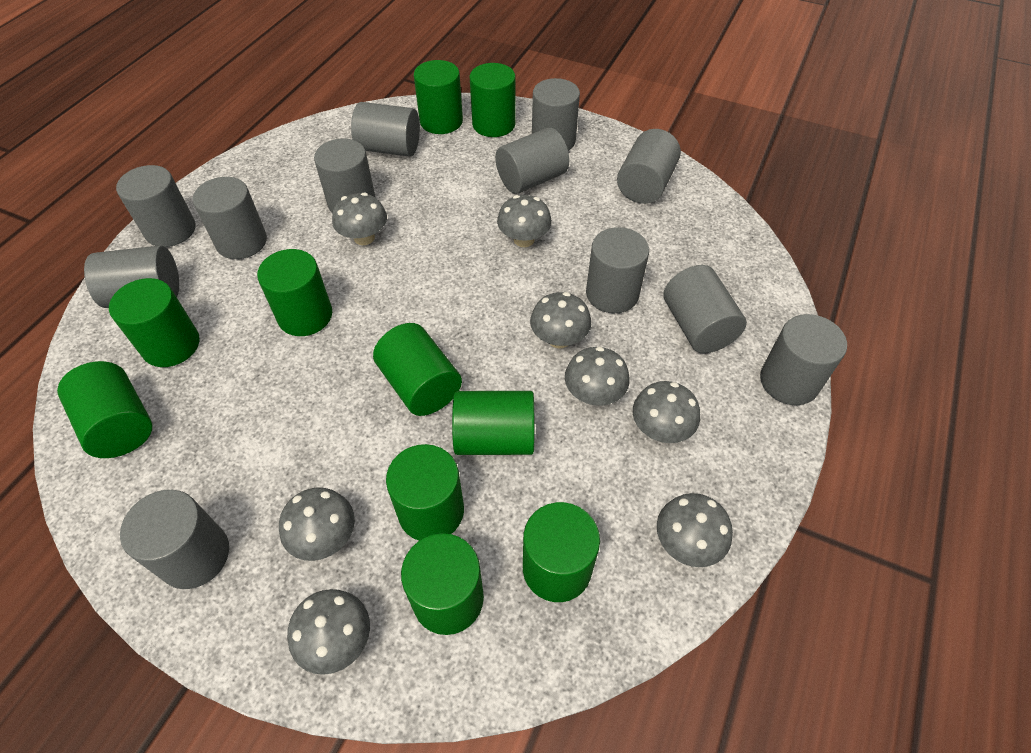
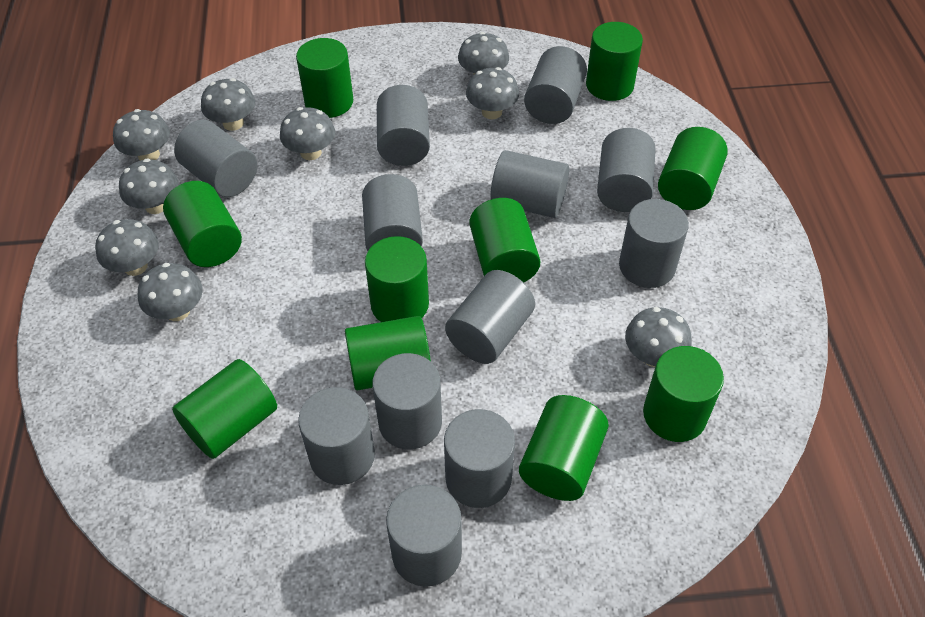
grey mushroom: 8 -> 9

